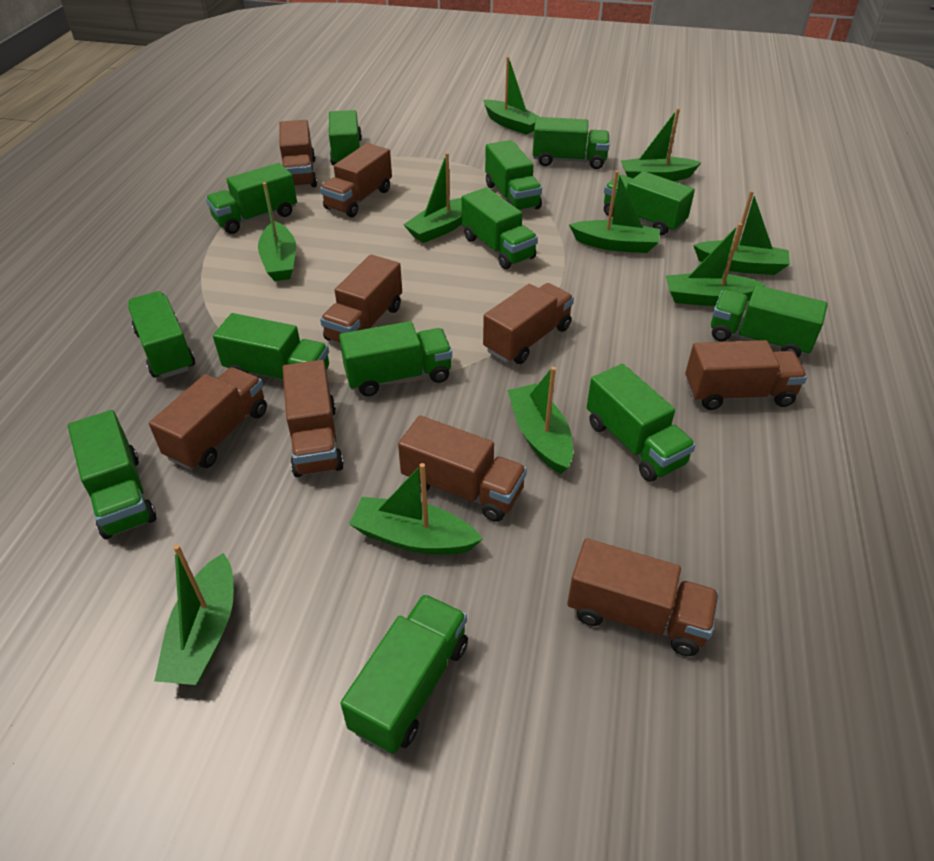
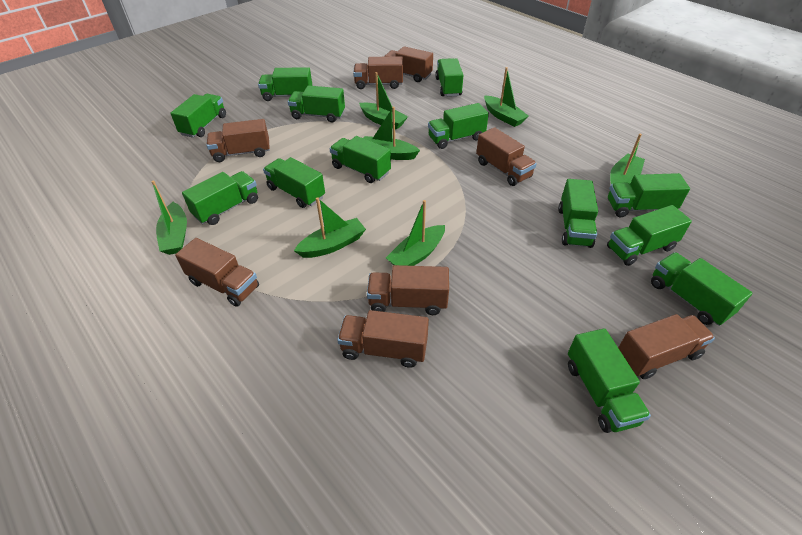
brown truck: 9 -> 8
green boat: 10 -> 7

